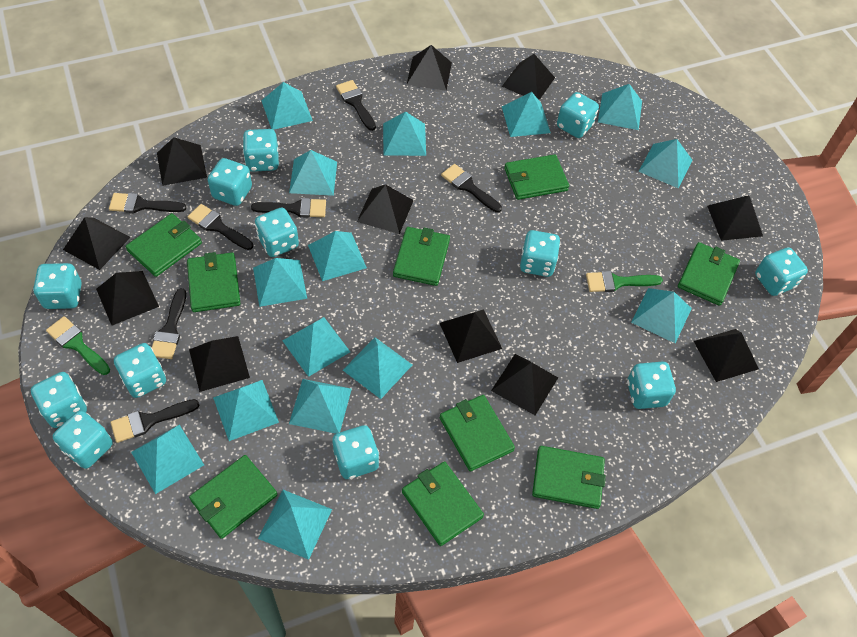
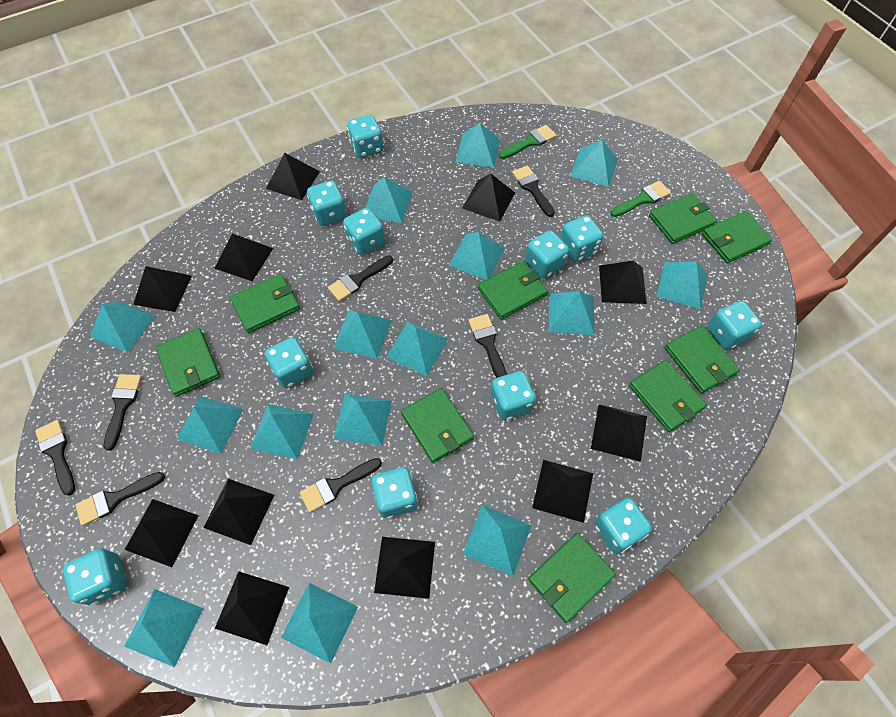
turquoise dice: 12 -> 11

